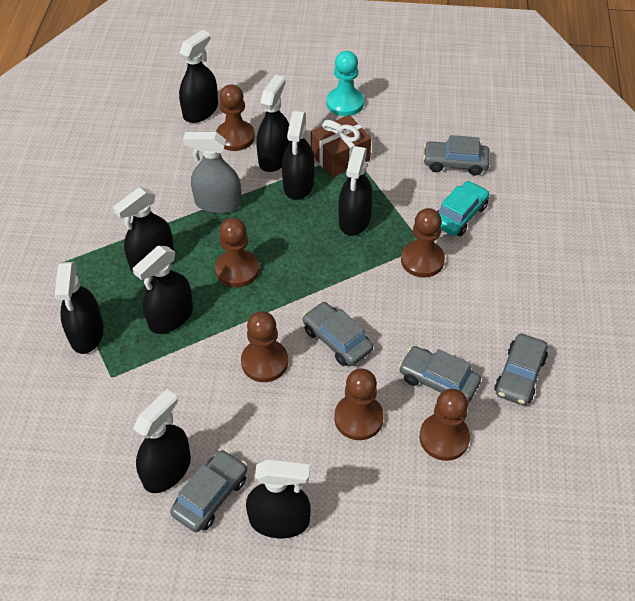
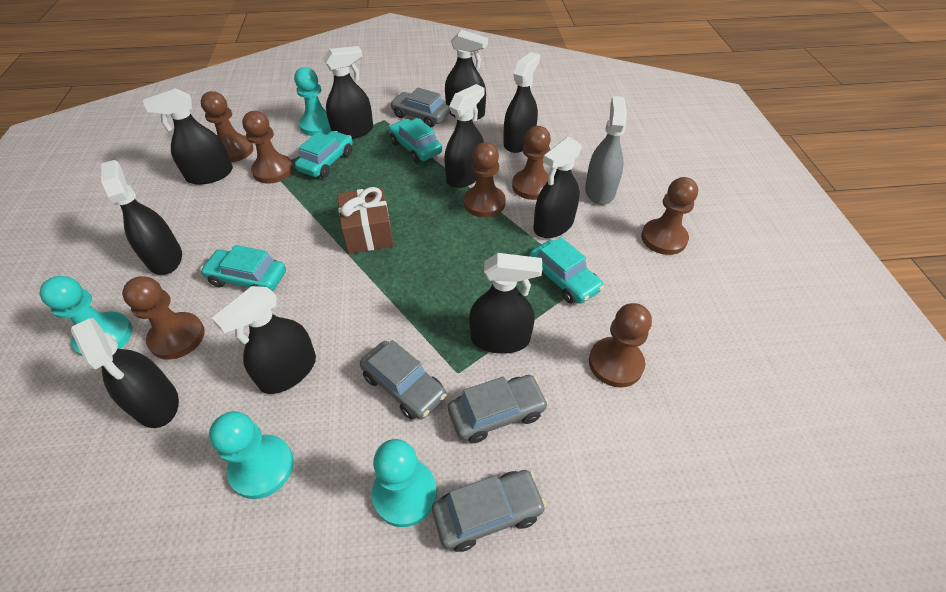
black spray bottle: 9 -> 10
brown pawn: 6 -> 7
grey car: 5 -> 4
turquoise car: 1 -> 4
turquoise pawn: 1 -> 4

